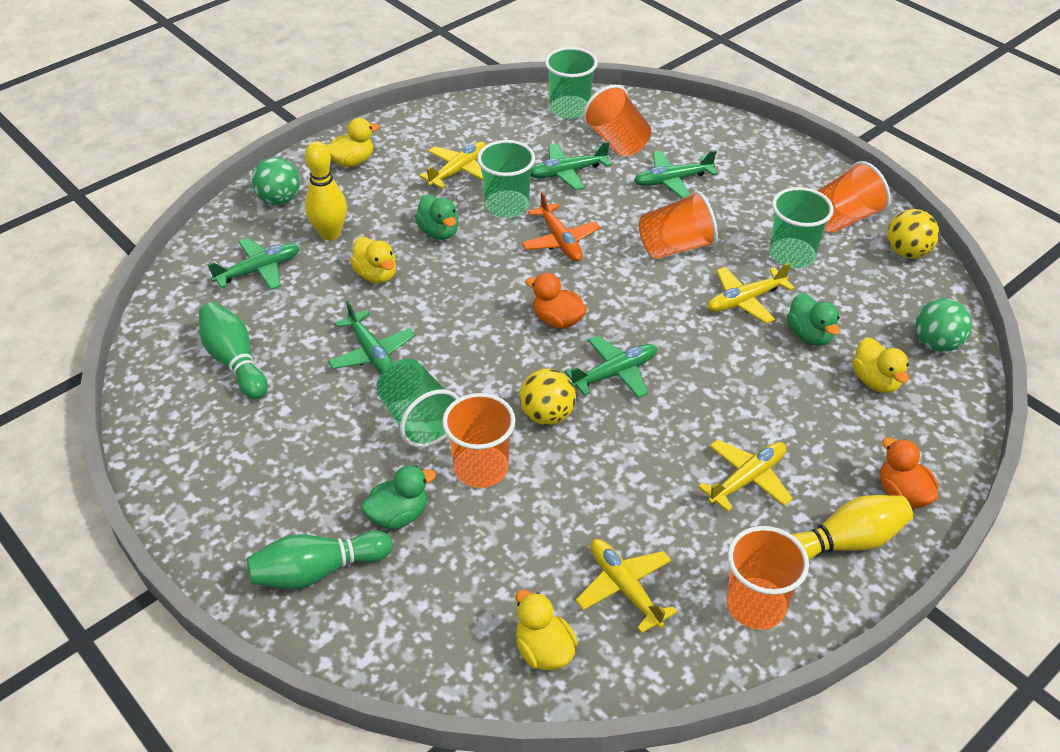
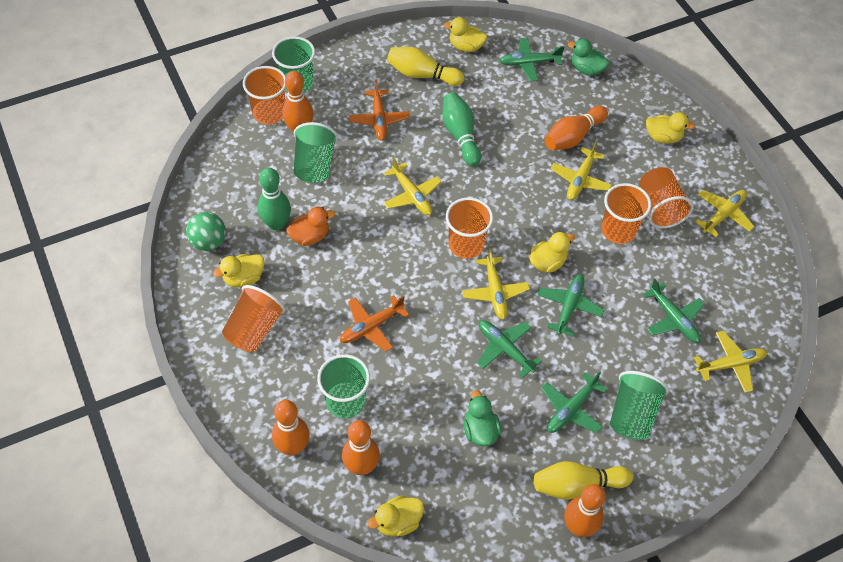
green ball: 2 -> 1
green duck: 3 -> 2
orange bowling pin: 0 -> 5
orange duck: 2 -> 1
orange plane: 1 -> 2
yellow ball: 2 -> 0
yellow duck: 4 -> 5
yellow plane: 4 -> 5

